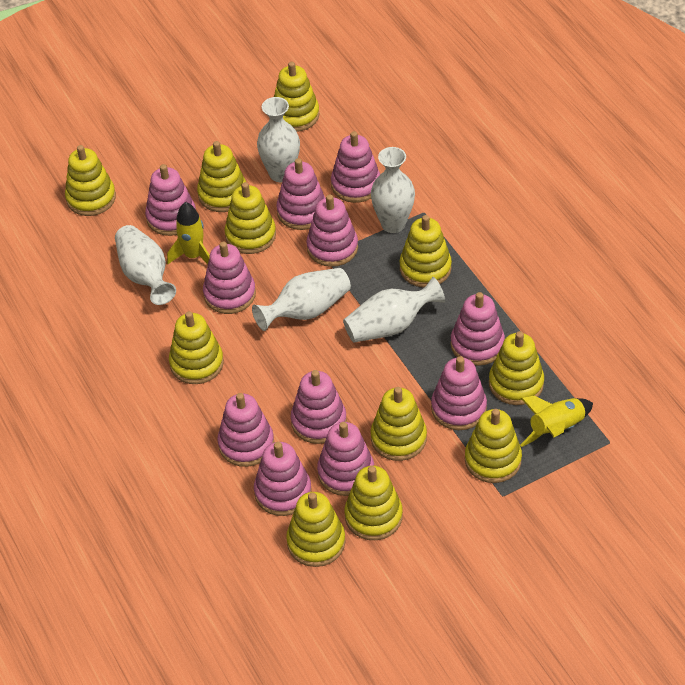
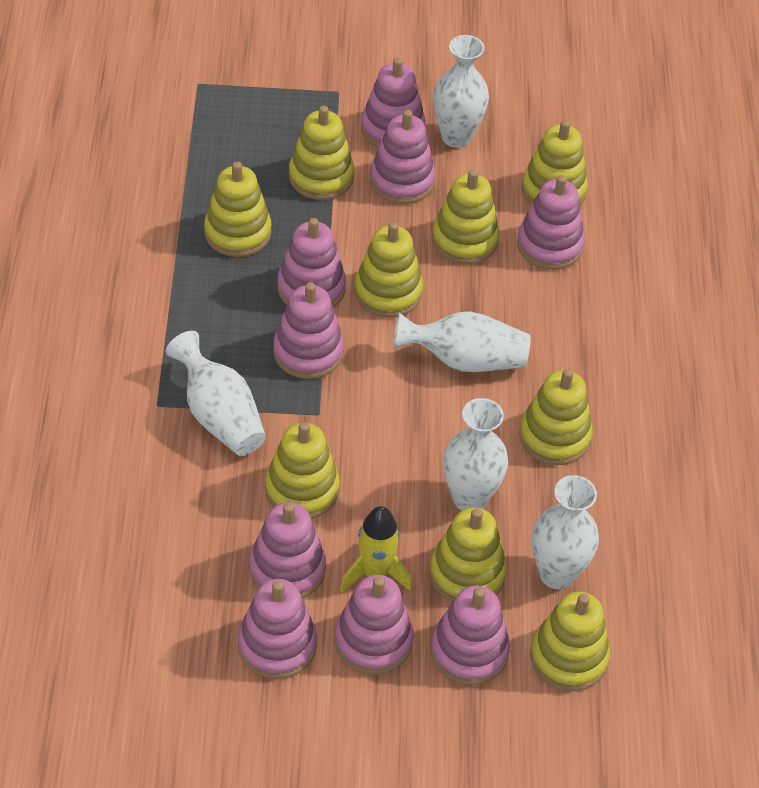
pink stacking toy: 11 -> 9
yellow rocket: 2 -> 1
yellow stacking toy: 11 -> 9

